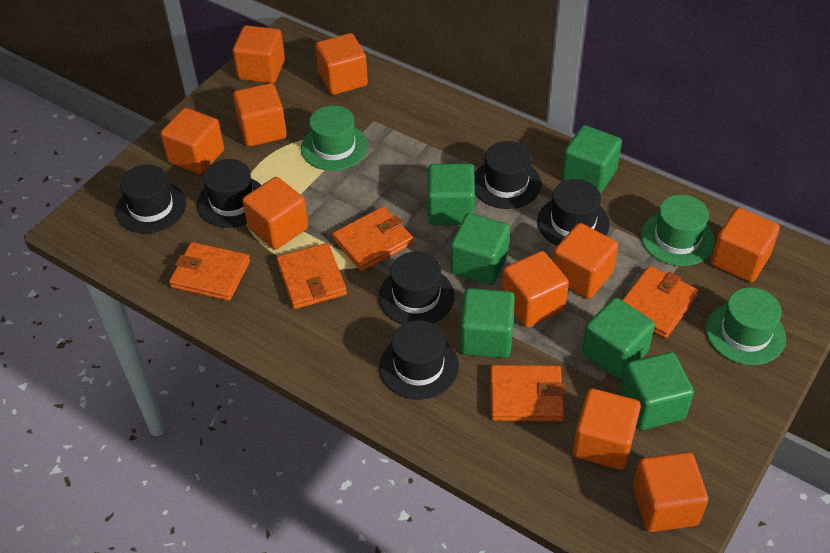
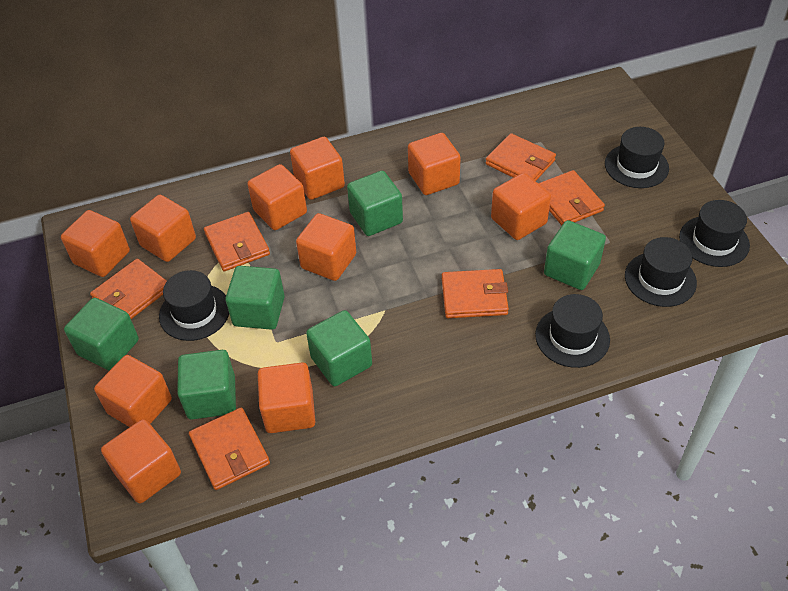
black hat: 6 -> 5
green hat: 3 -> 0
orange wallet: 5 -> 6

